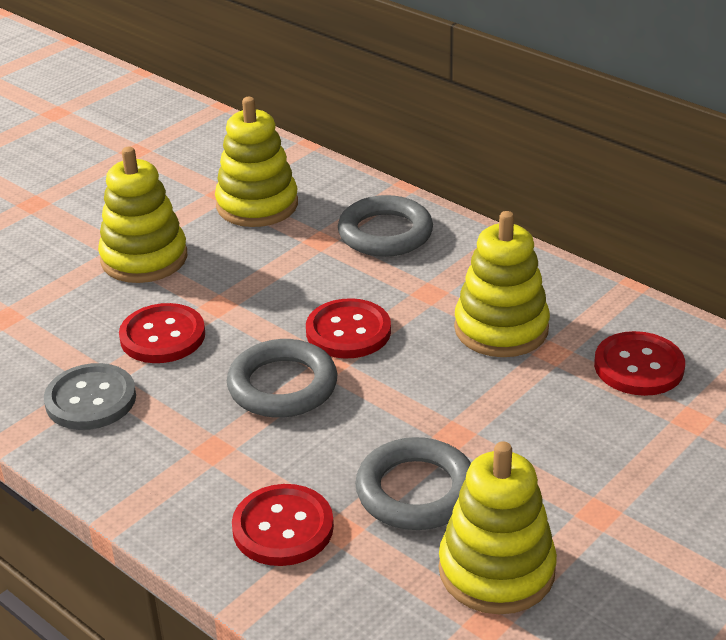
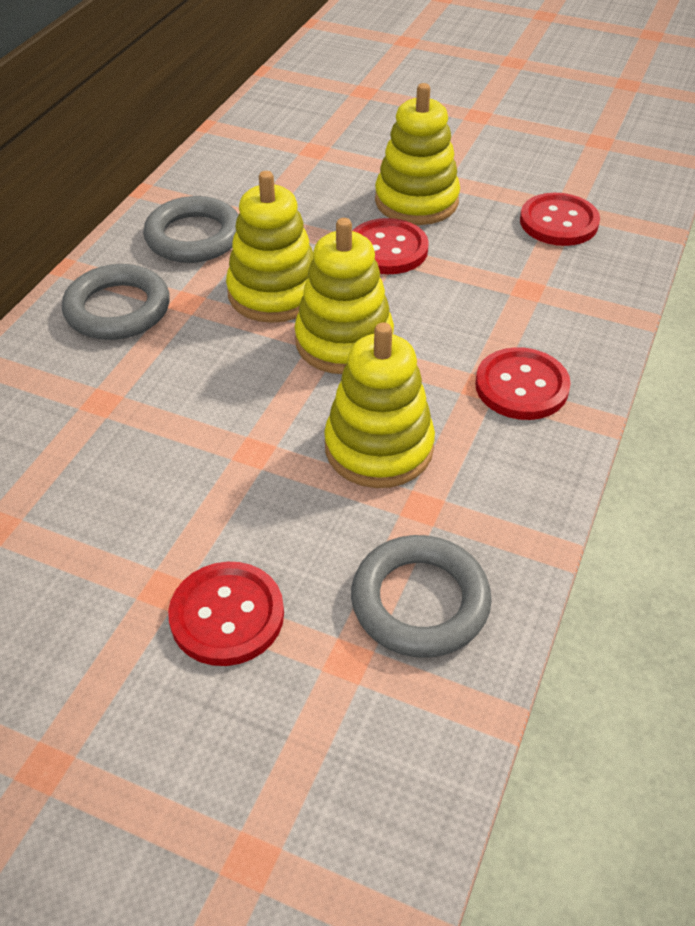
grey button: 1 -> 0

